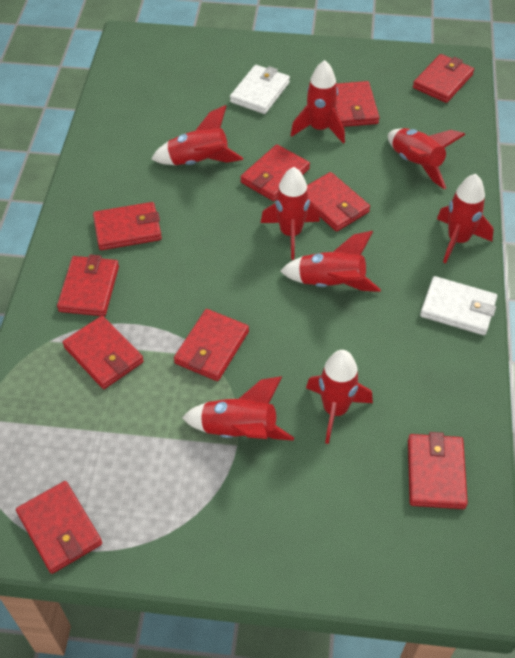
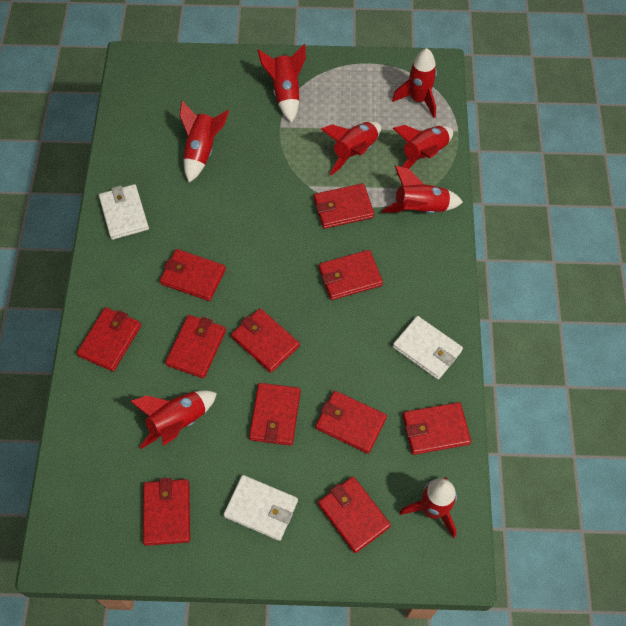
red wallet: 10 -> 11
white wallet: 2 -> 3

